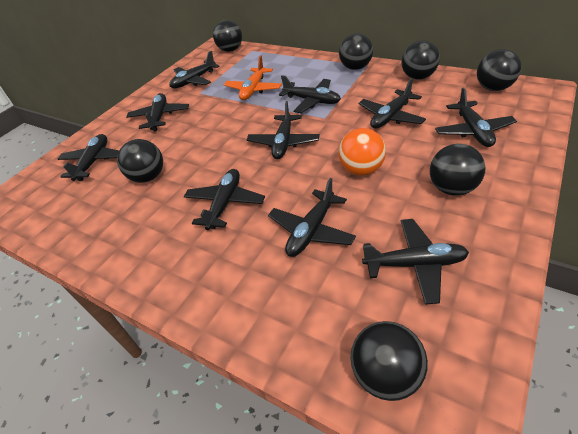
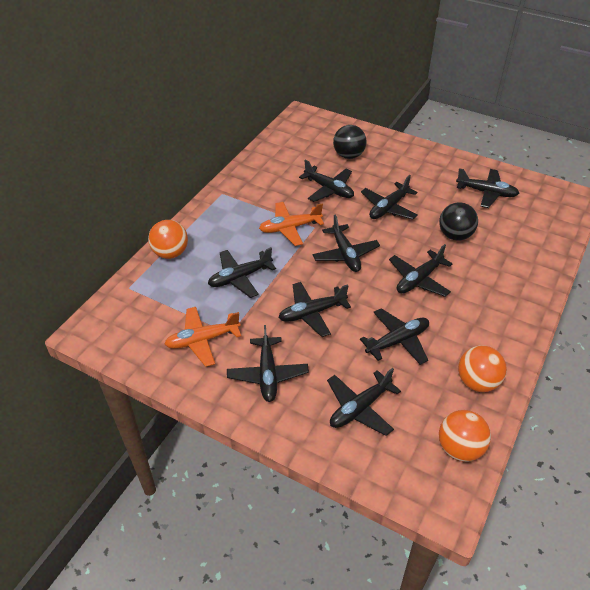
black ball: 7 -> 2
orange ball: 1 -> 3
orange plane: 1 -> 2

